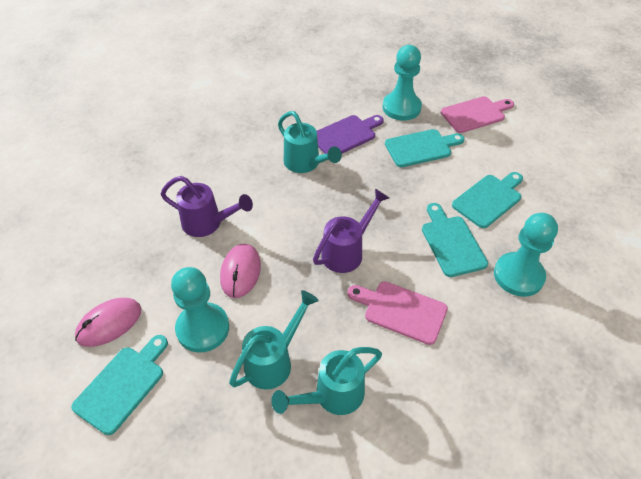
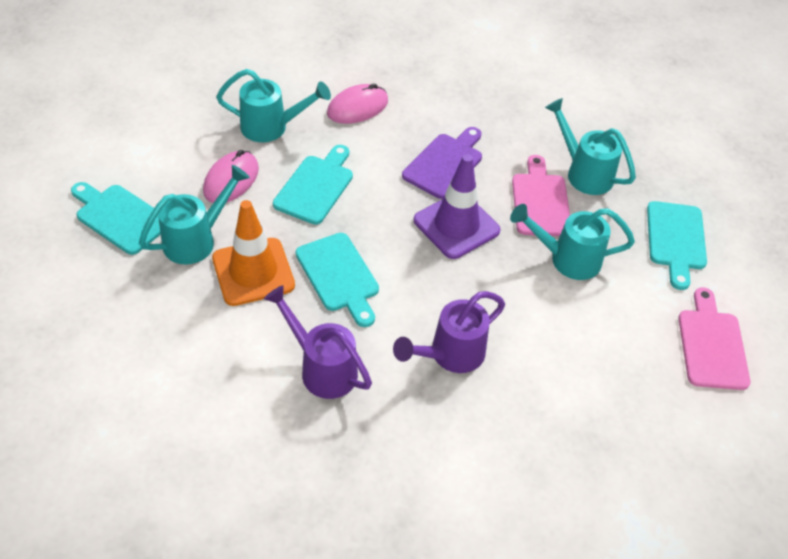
orange traffic cone: 0 -> 1
purple traffic cone: 0 -> 1
turquoise pawn: 3 -> 0
turquoise watering can: 3 -> 4

